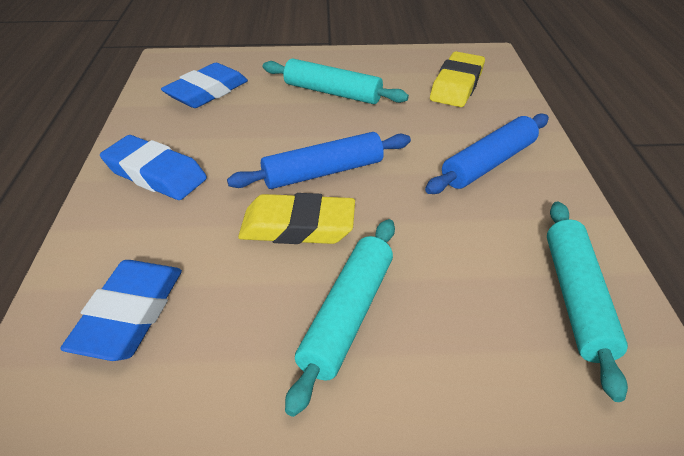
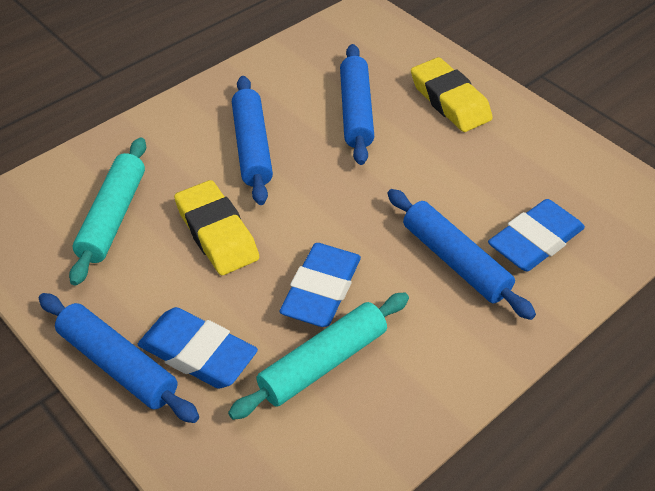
blue rolling pin: 2 -> 4
turquoise rolling pin: 3 -> 2

